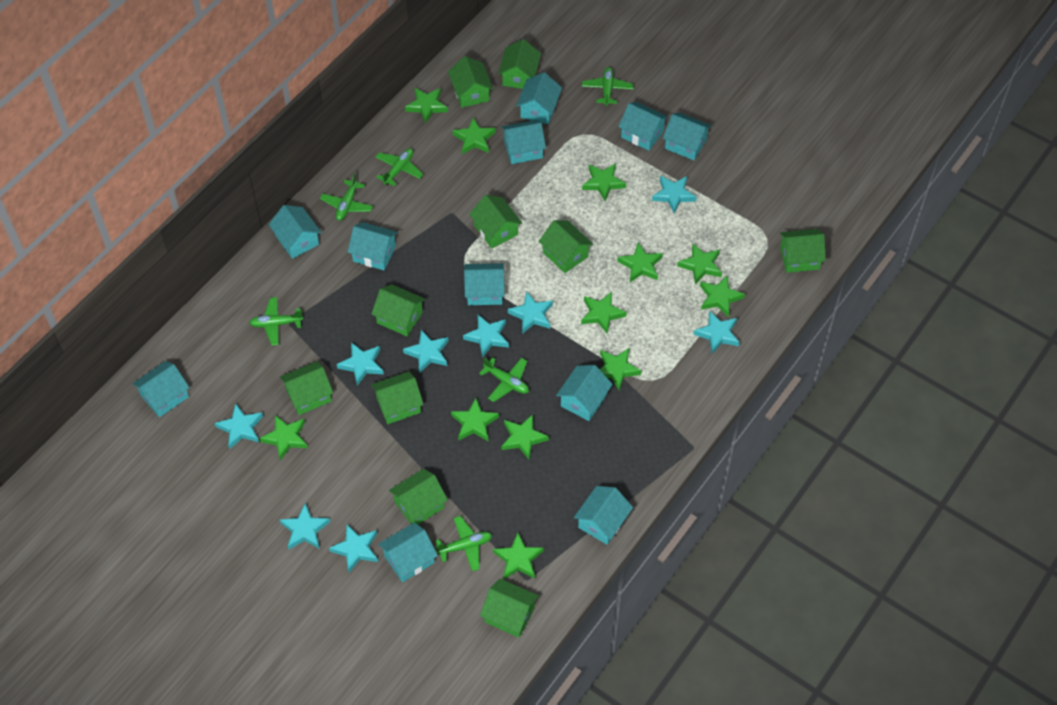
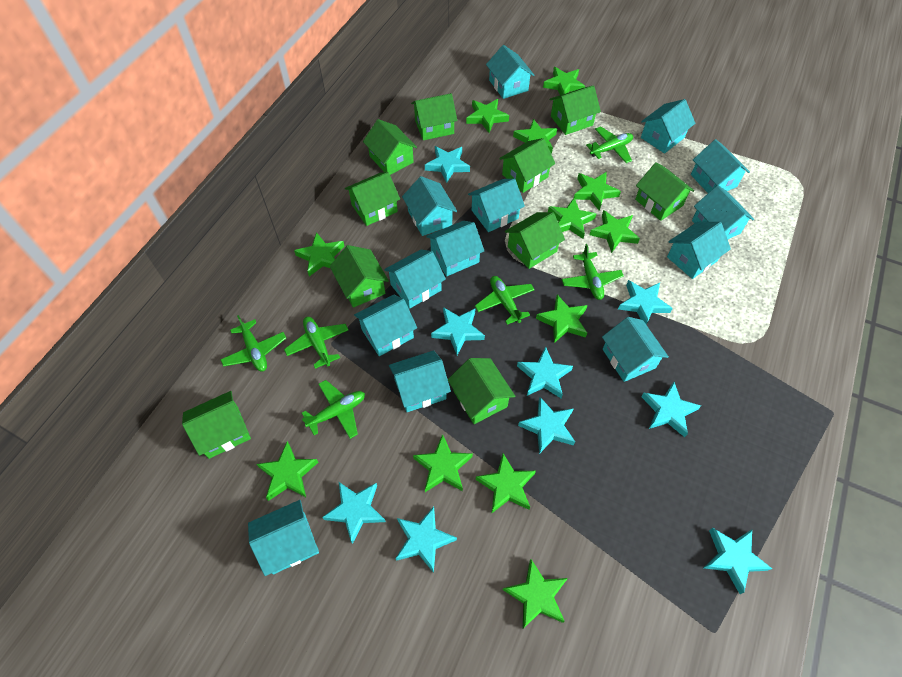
turquoise house: 11 -> 13

